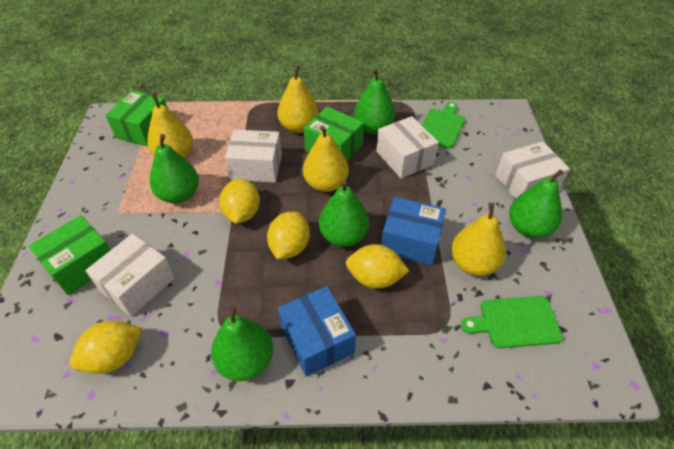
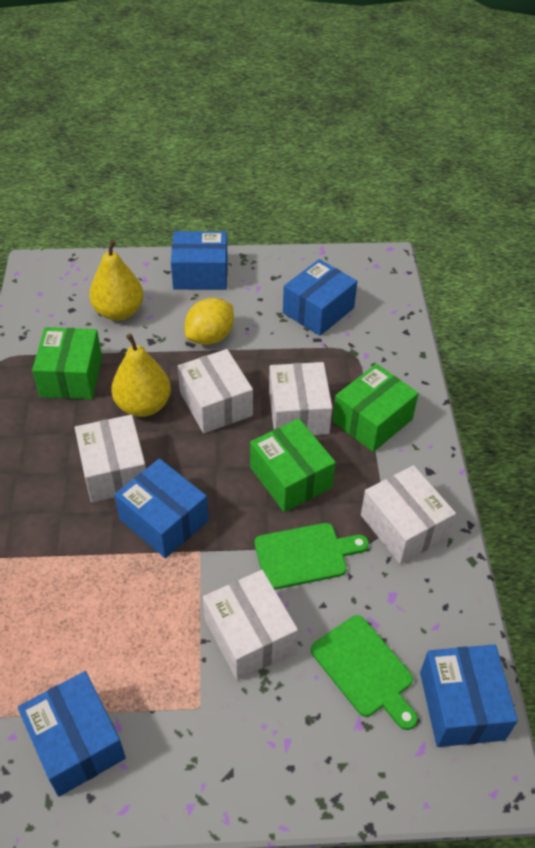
blue box: 2 -> 5
green pear: 5 -> 0
white box: 4 -> 5
yellow lemon: 4 -> 1
yellow pear: 4 -> 2

